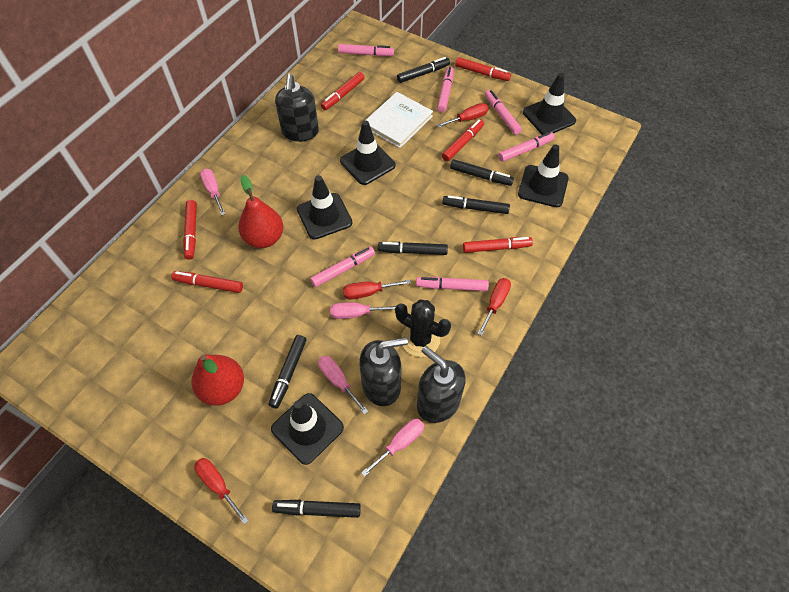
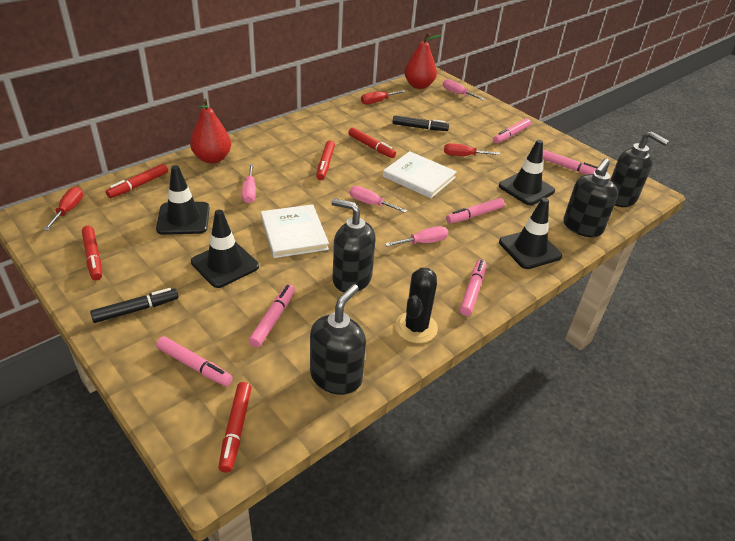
black marker: 6 -> 2
black soap dispenser: 3 -> 4
black traffic cone: 5 -> 4
red marker: 6 -> 5
red screwdriver: 4 -> 3
white book: 1 -> 2

